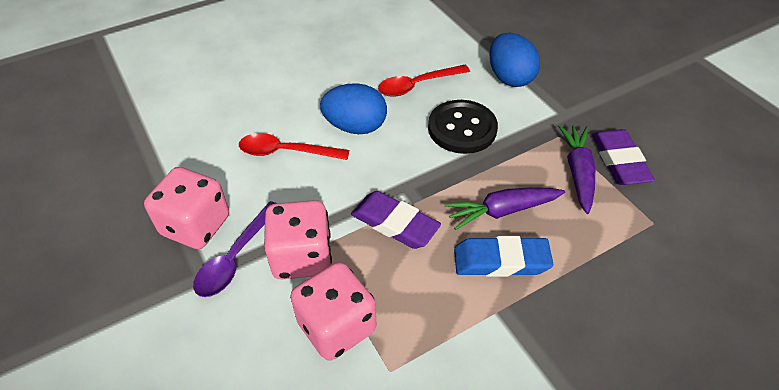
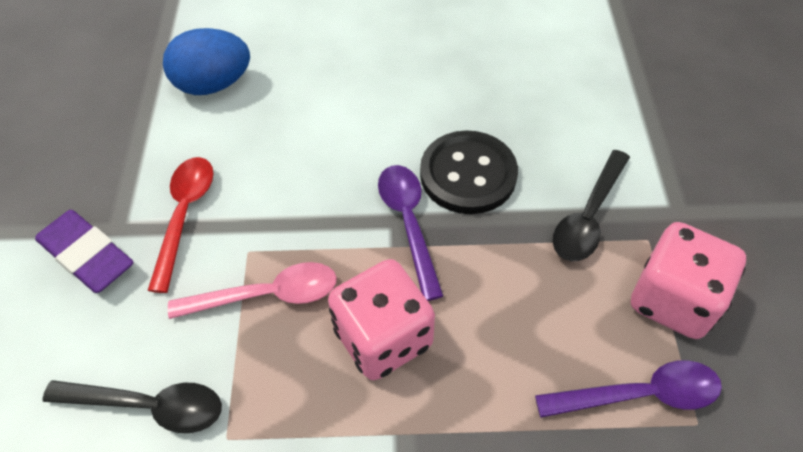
black spoon: 0 -> 2
blue egg: 2 -> 1
blue eraser: 1 -> 0
pink dice: 3 -> 2
pink spoon: 0 -> 1
purple carrot: 2 -> 0
purple eraser: 2 -> 1
purple spoon: 1 -> 2
red spoon: 2 -> 1

